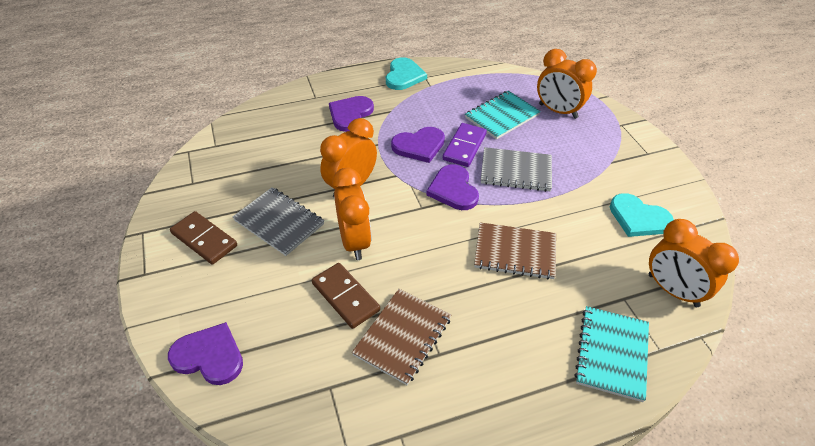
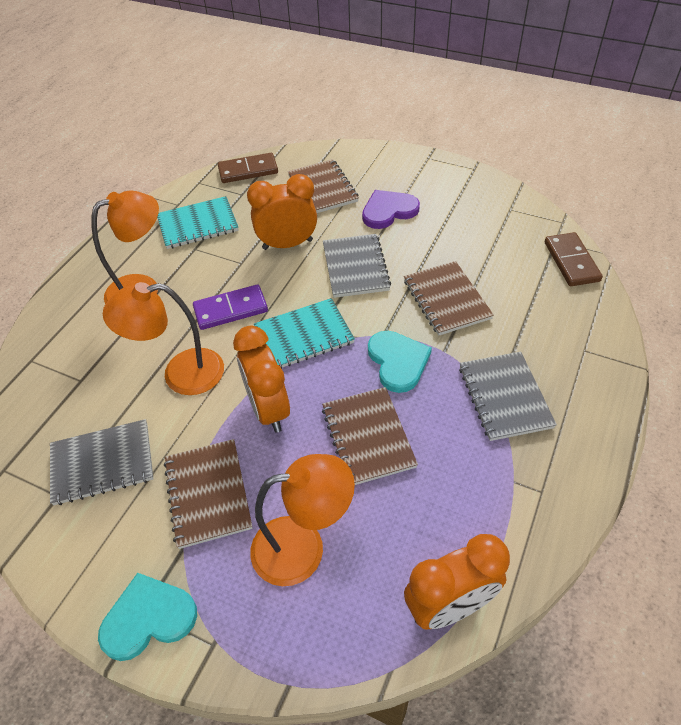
brown notebook: 2 -> 4
grey notebook: 2 -> 3
orange clock: 4 -> 3
orange lamp: 0 -> 3
purple heart: 4 -> 1

